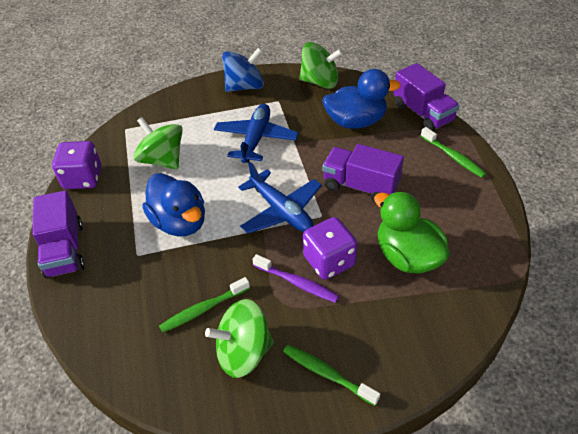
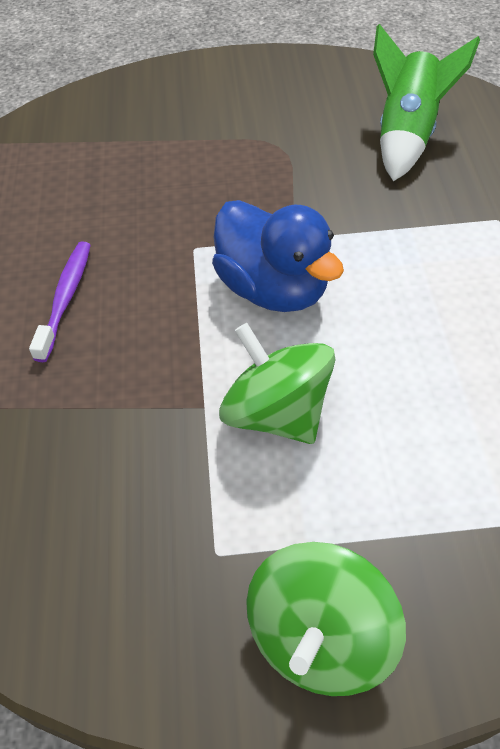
blue duck: 2 -> 1
blue plane: 2 -> 0
blue spinning top: 1 -> 0
green duck: 1 -> 0
green rocket: 0 -> 1
green spinning top: 3 -> 2
green toothbrush: 3 -> 0
purple dice: 2 -> 0
purple truck: 3 -> 0

